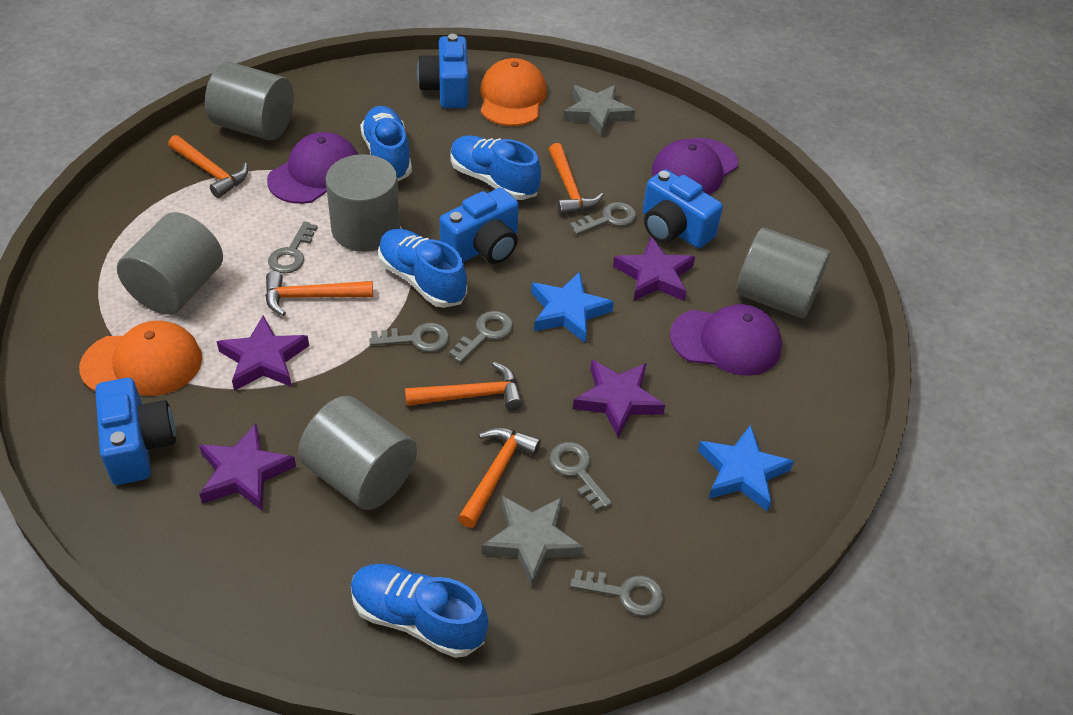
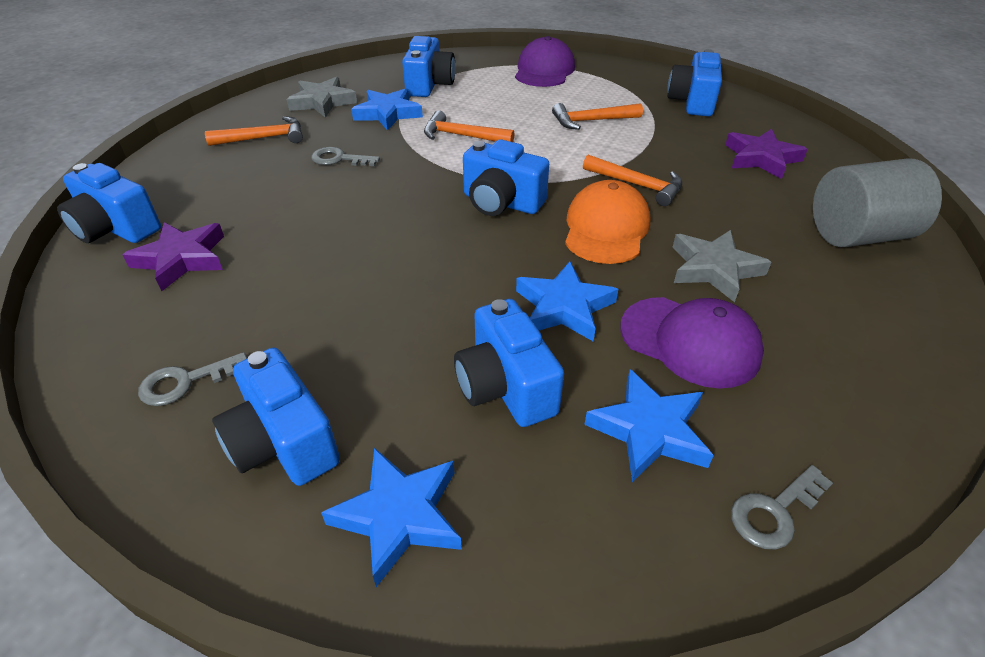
blue camera: 4 -> 6
blue shoe: 4 -> 0
blue star: 2 -> 4
grey cylinder: 5 -> 1
grey key: 6 -> 3
orange cap: 2 -> 1
orange hammer: 5 -> 4
purple cap: 3 -> 2
purple star: 4 -> 2

